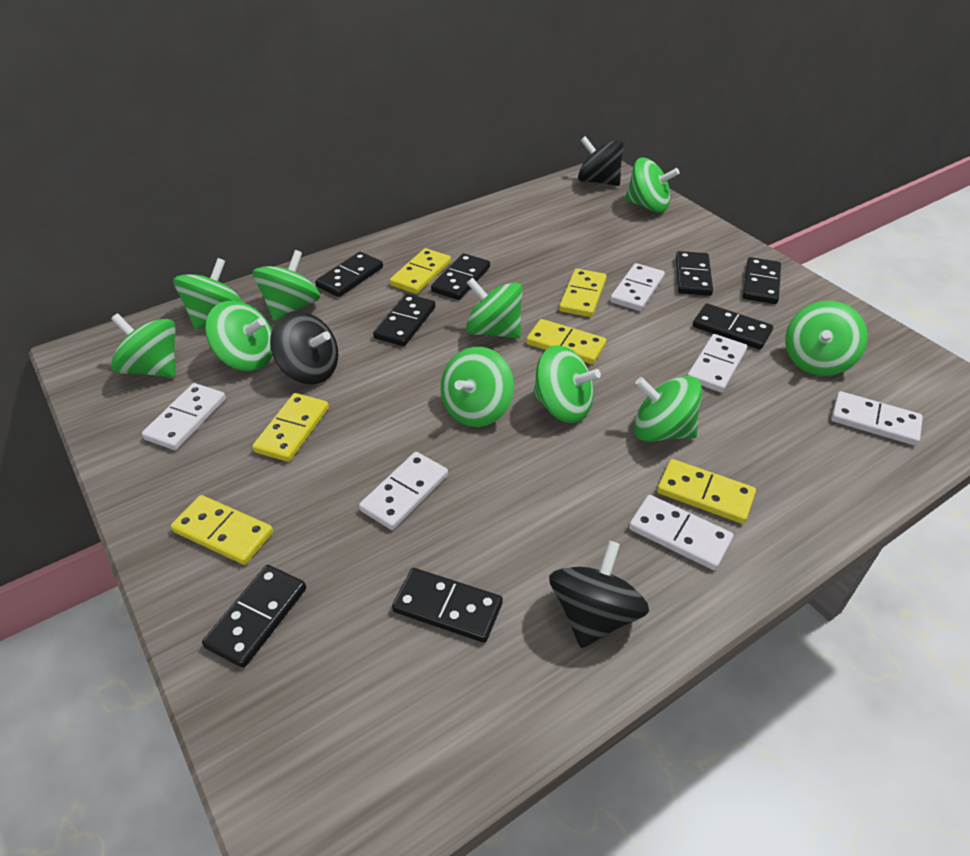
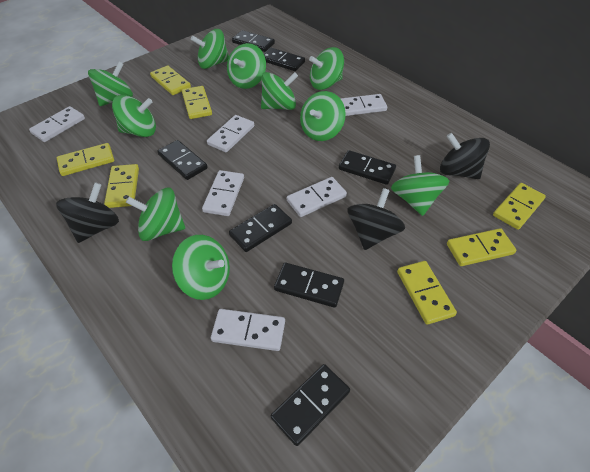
black domino: 8 -> 7
yellow domino: 6 -> 7

